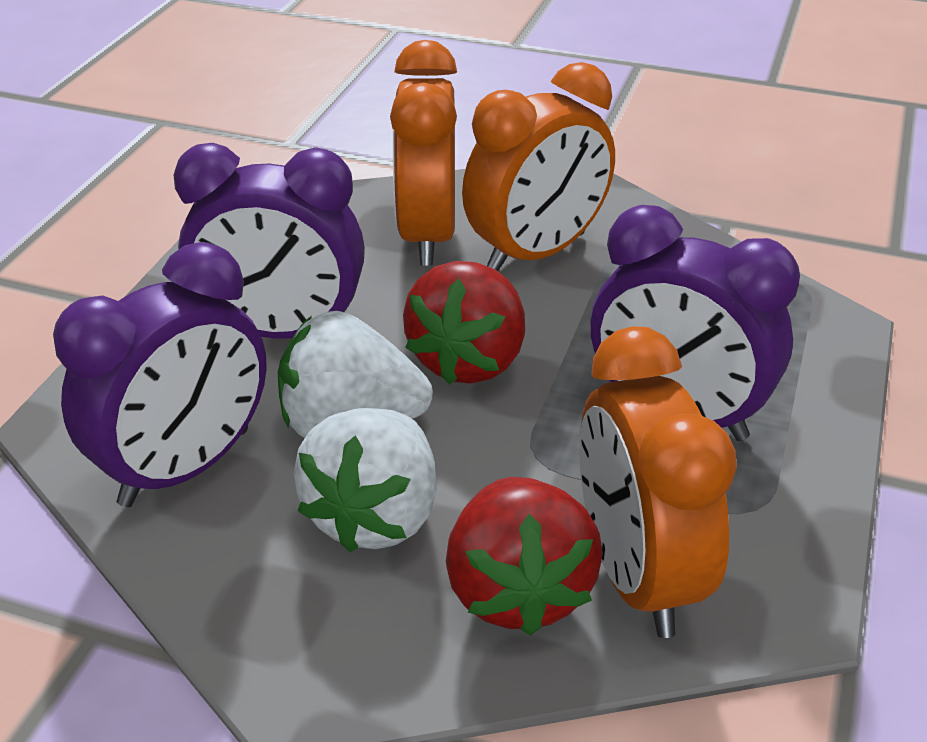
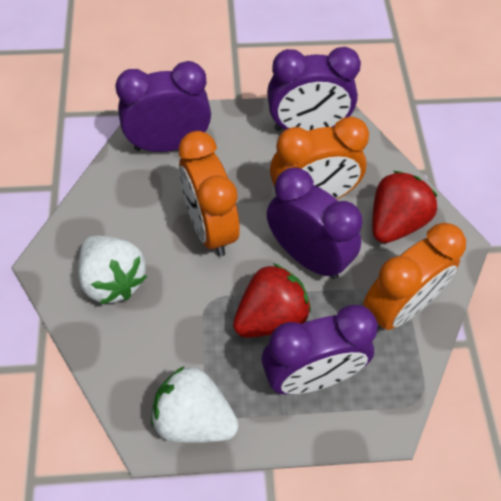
purple clock: 3 -> 4

